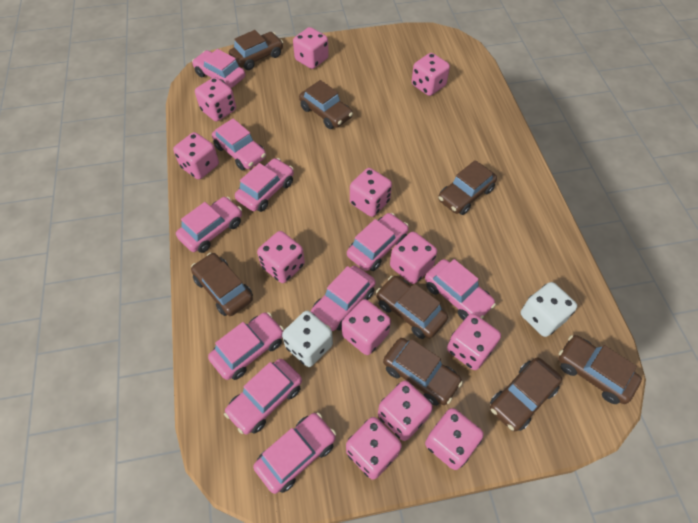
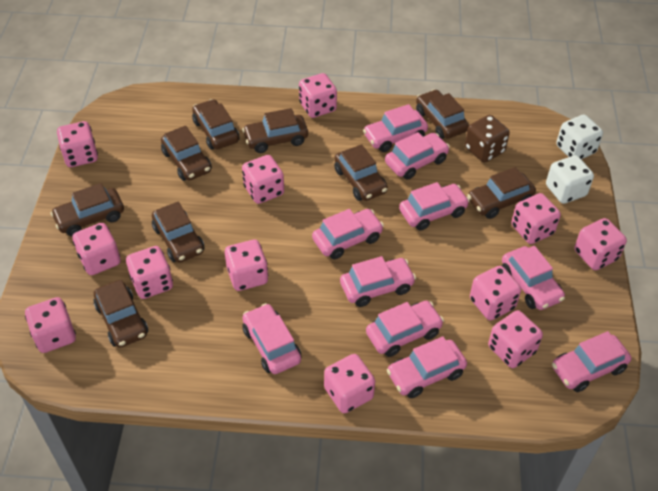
brown car: 8 -> 9
brown dice: 0 -> 1

